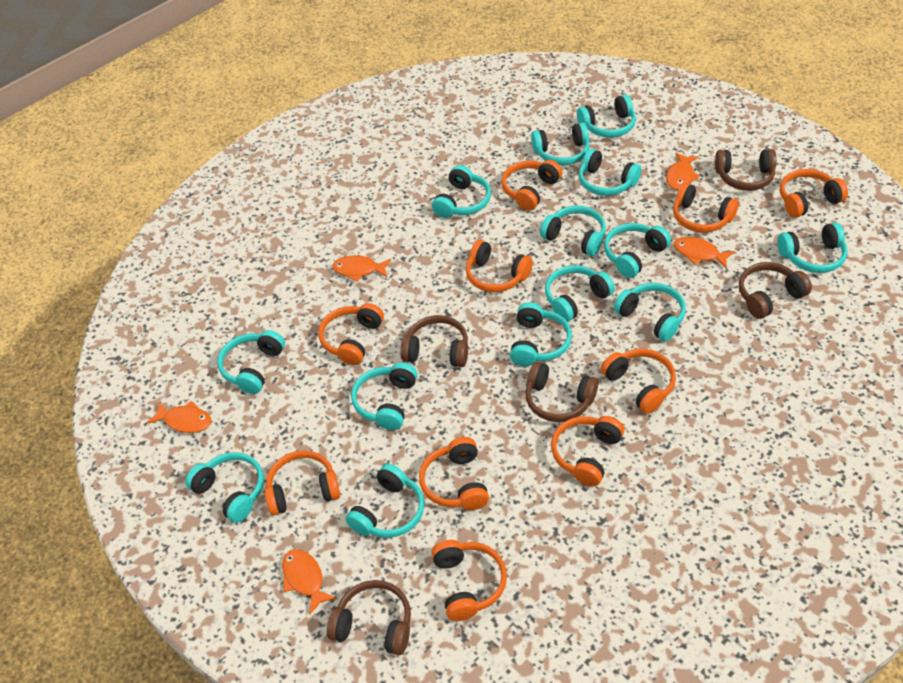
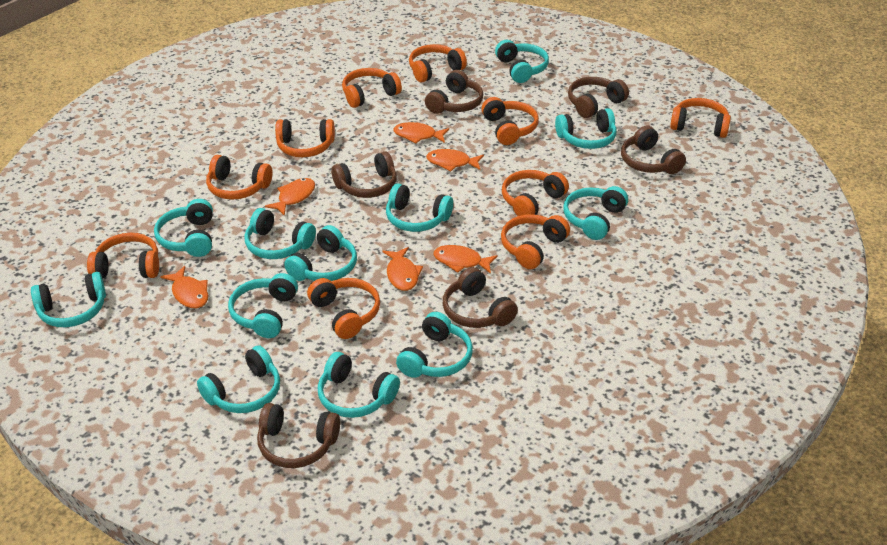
brown headphones: 5 -> 6
orange fish: 5 -> 6
turquoise headphones: 14 -> 12

